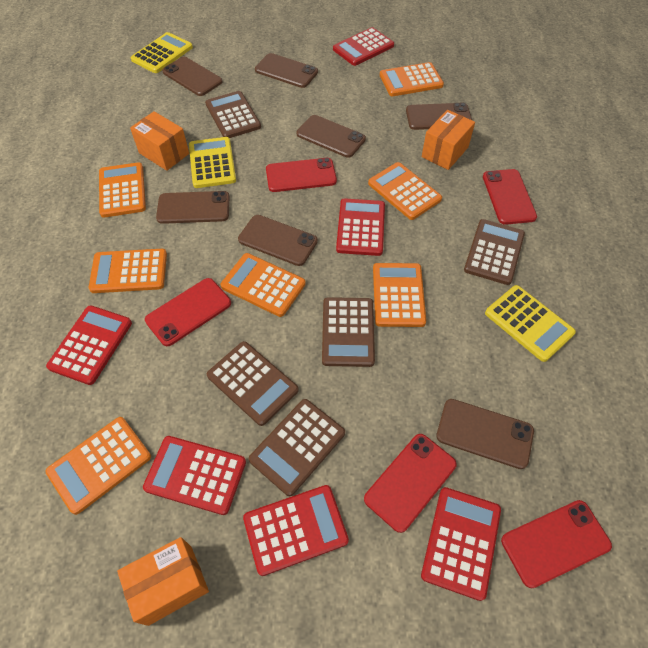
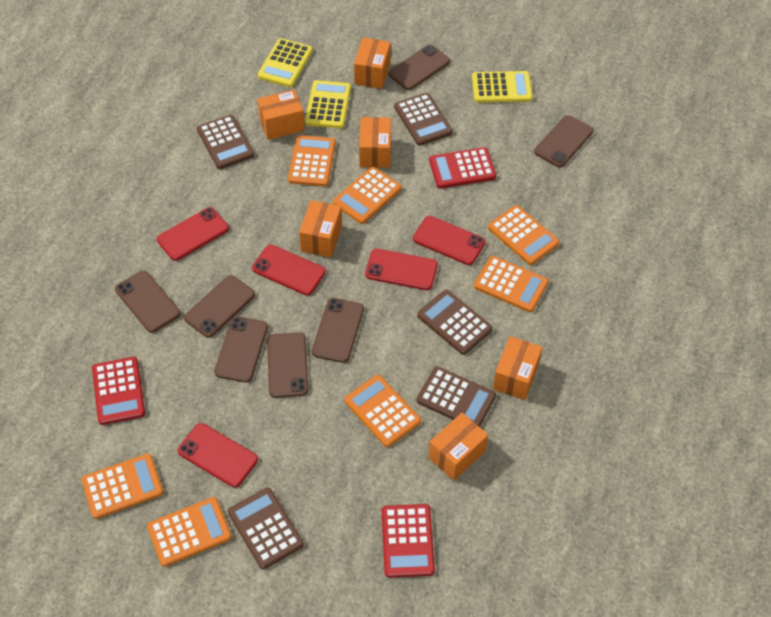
orange box: 3 -> 6
red calculator: 6 -> 3

